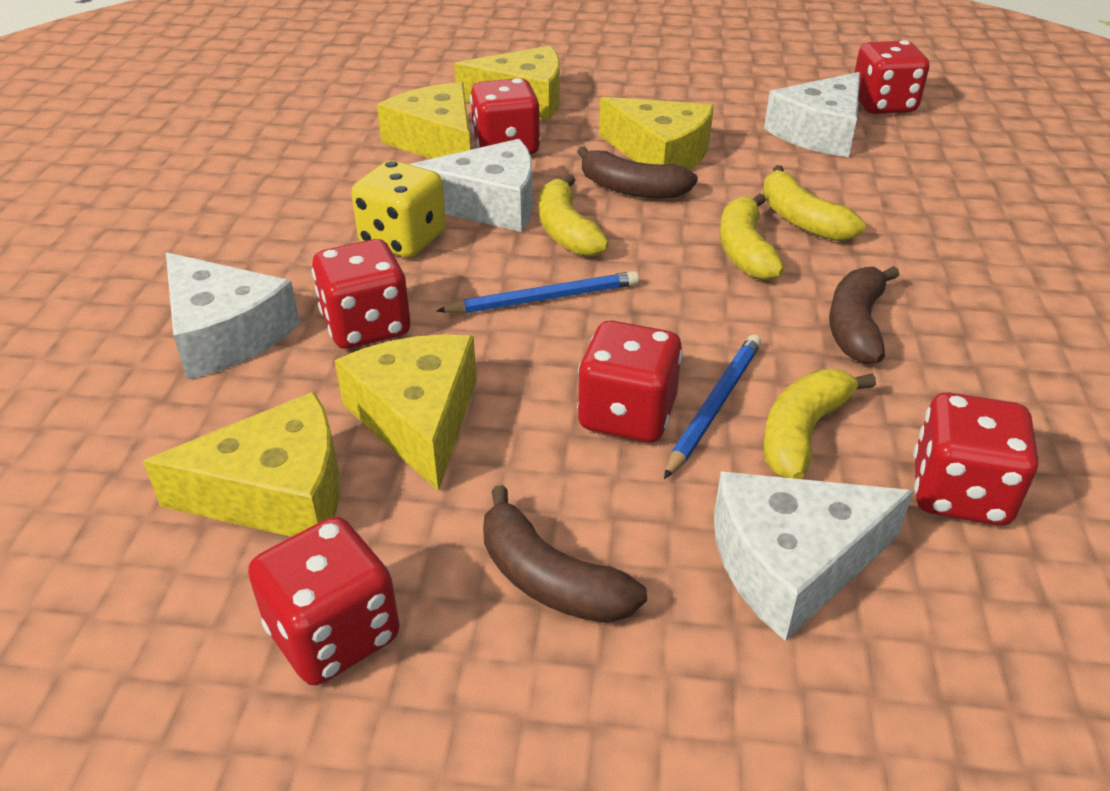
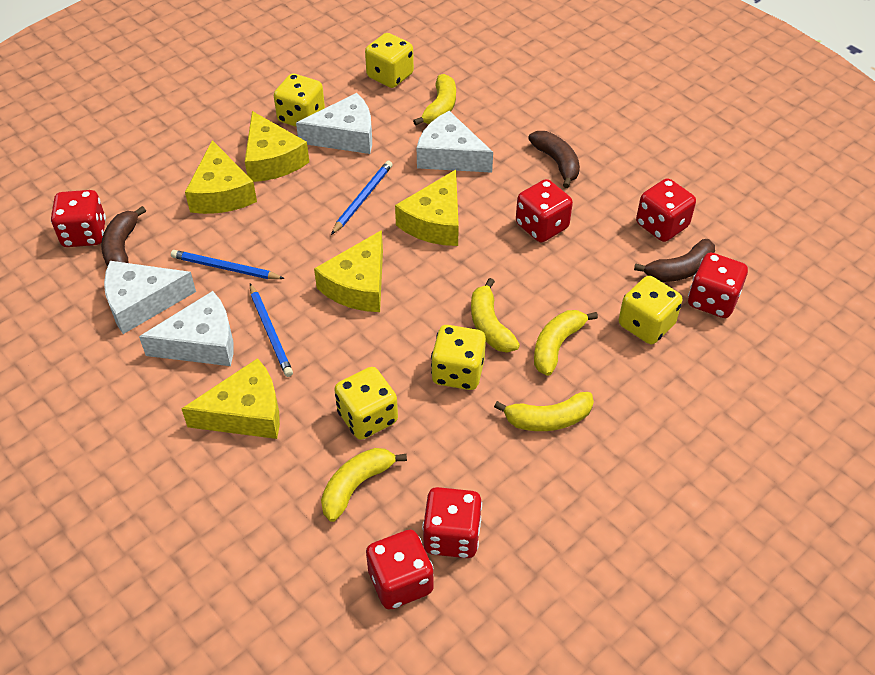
blue pencil: 2 -> 3
yellow banana: 4 -> 5
yellow dice: 1 -> 5

